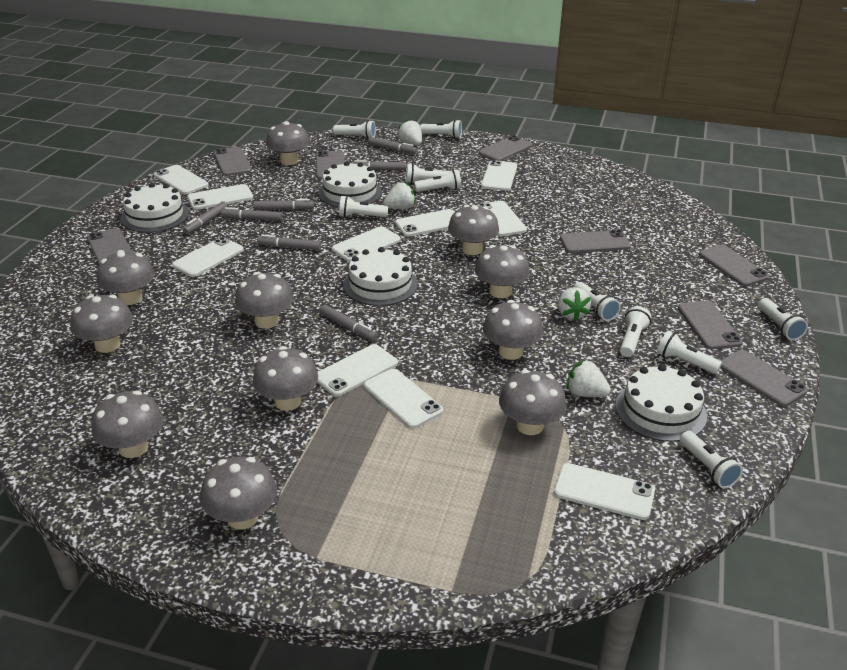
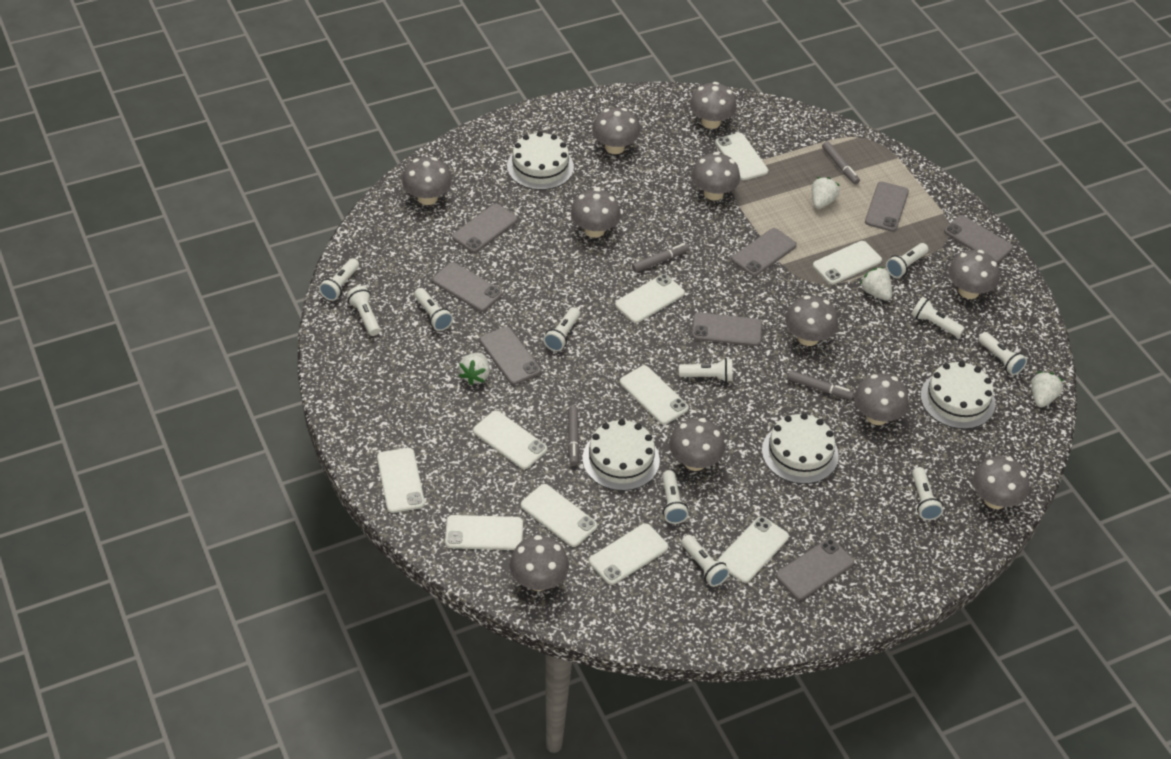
grey marker: 7 -> 4
white flashlight: 10 -> 11

